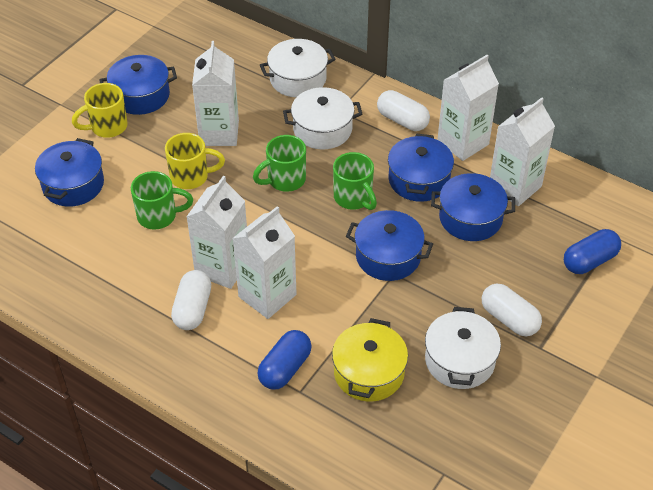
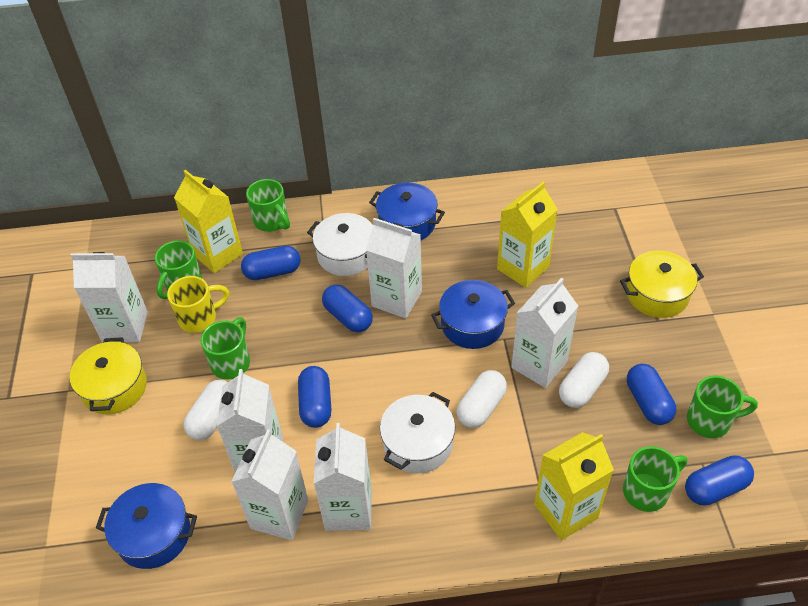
blue capsule: 2 -> 5
blue pot: 5 -> 3
green mug: 3 -> 5
white carton: 5 -> 6
white pot: 3 -> 2
yellow carton: 0 -> 3
yellow mug: 2 -> 1
yellow pot: 1 -> 2

